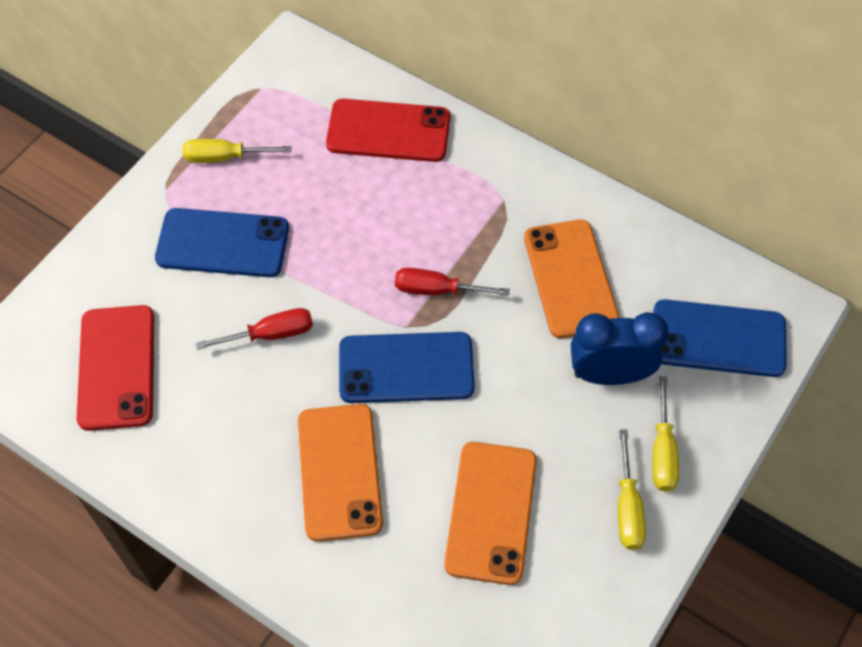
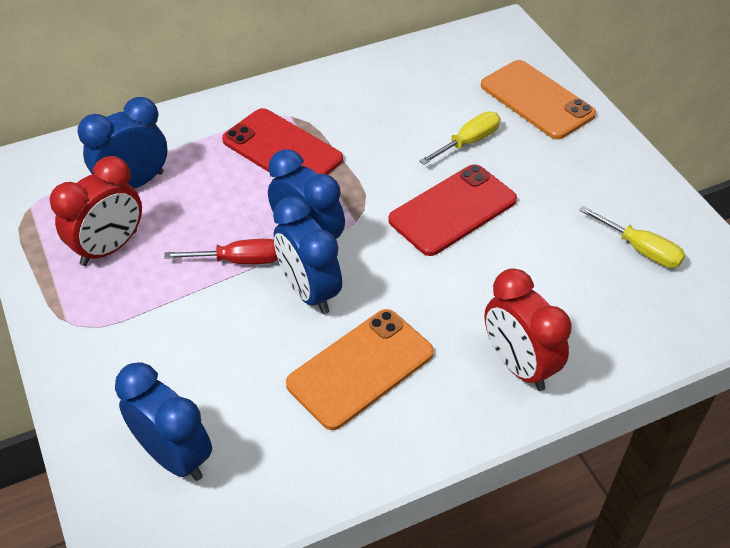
blue clock: 1 -> 4
blue phone: 3 -> 0
orange phone: 3 -> 2
red clock: 0 -> 2
red screwdriver: 2 -> 1
yellow screwdriver: 3 -> 2

